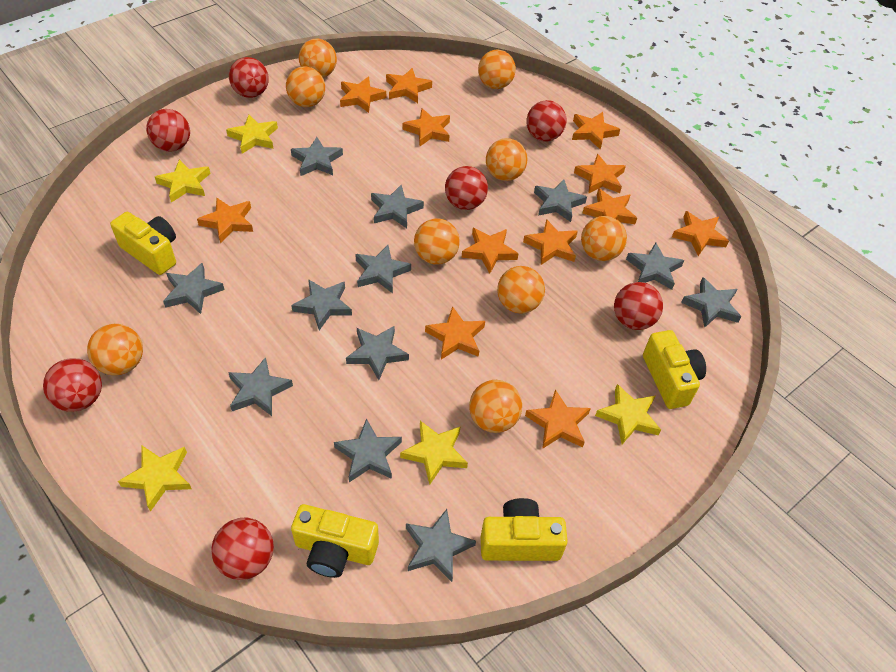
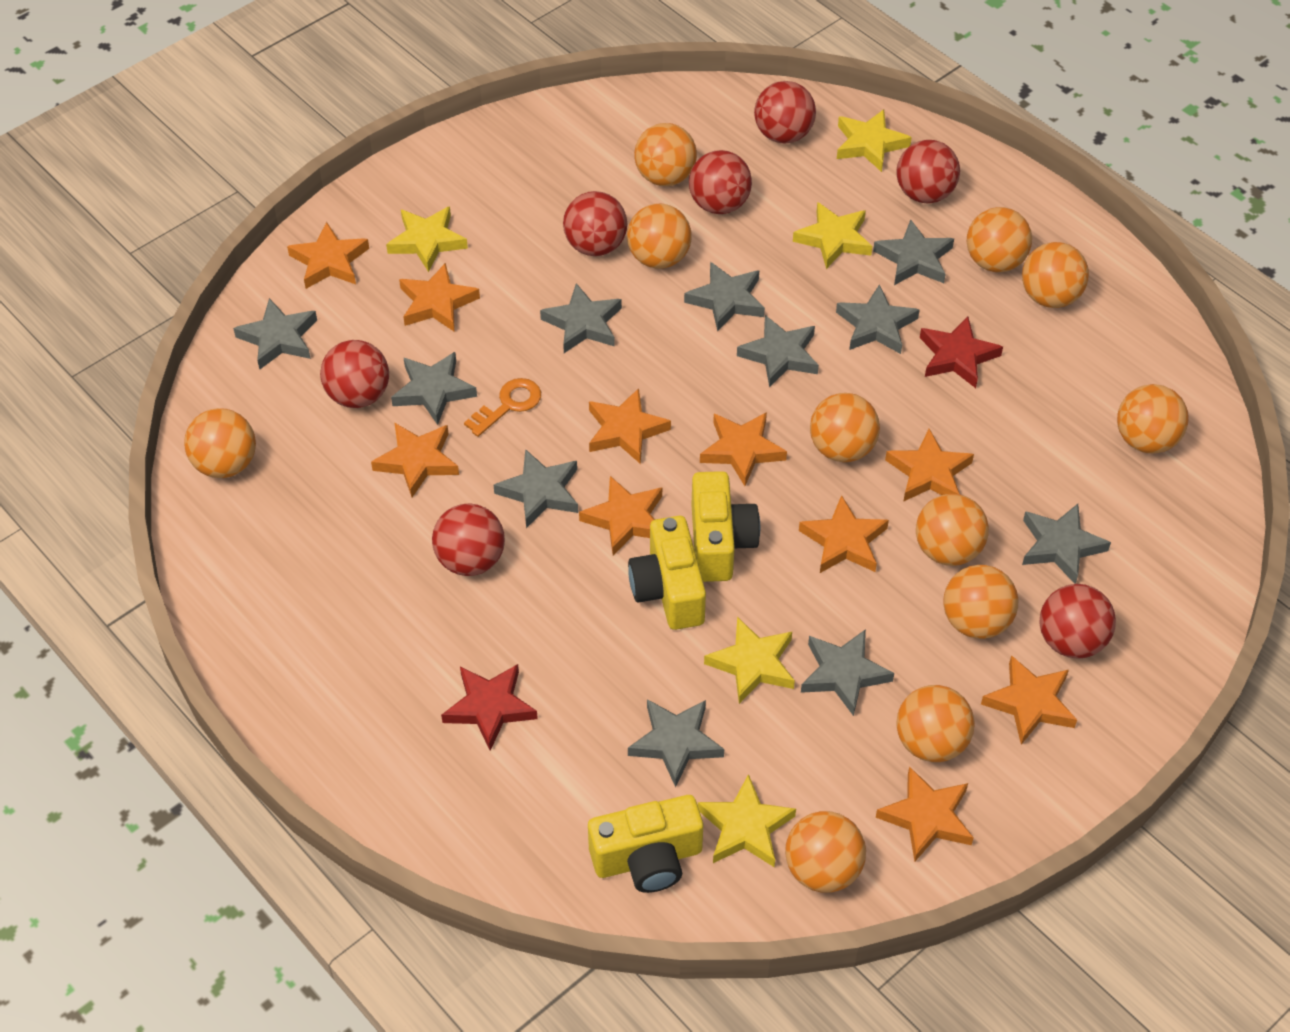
grey star: 12 -> 11
orange ball: 9 -> 11
orange key: 0 -> 1
orange star: 12 -> 10
red star: 0 -> 2
yellow camera: 4 -> 3

